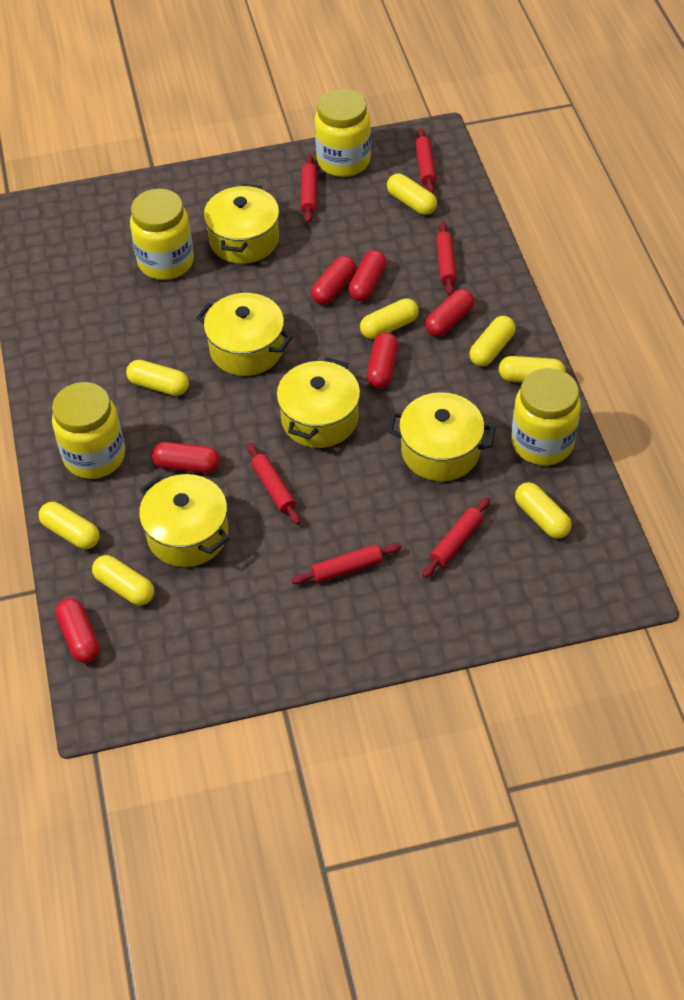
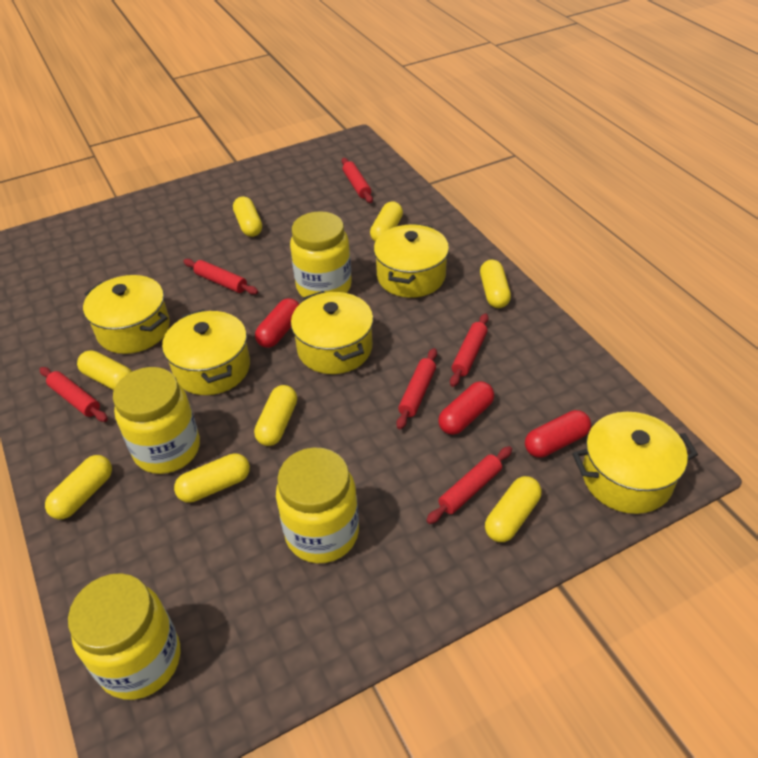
red capsule: 6 -> 3

